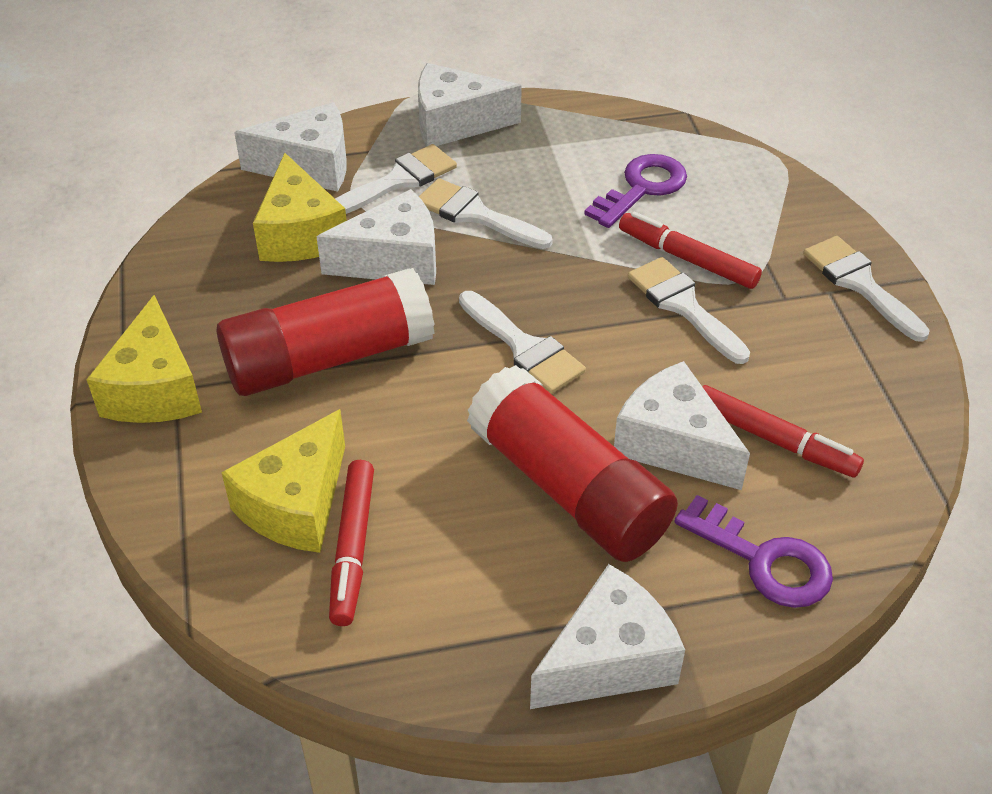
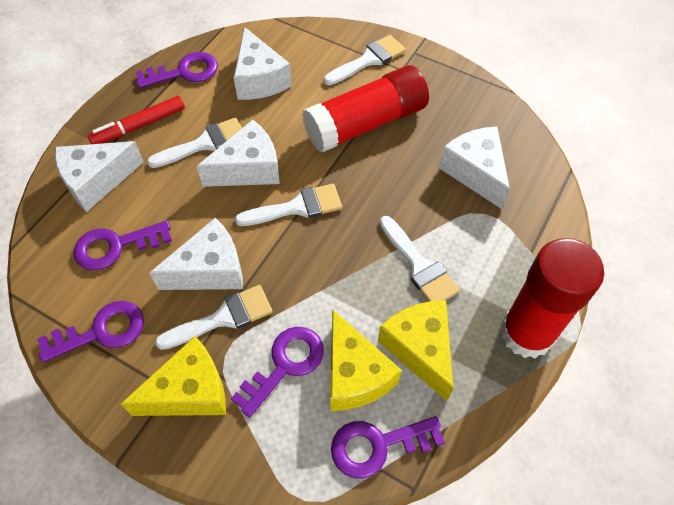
purple key: 2 -> 5
red marker: 3 -> 1

